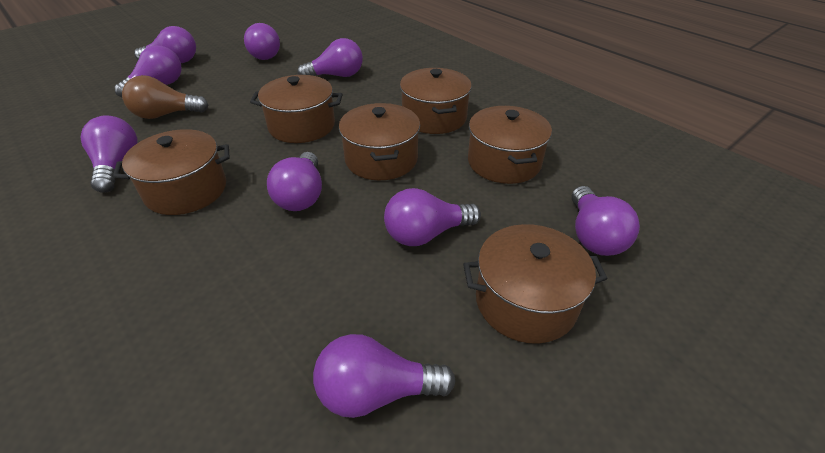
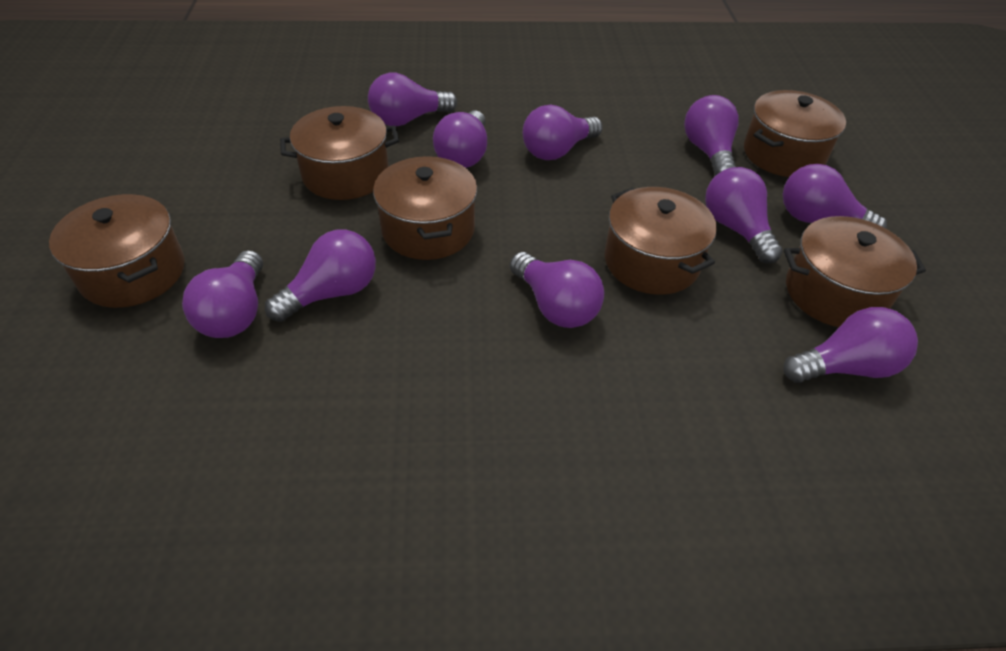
brown light bulb: 1 -> 0
purple light bulb: 9 -> 10

